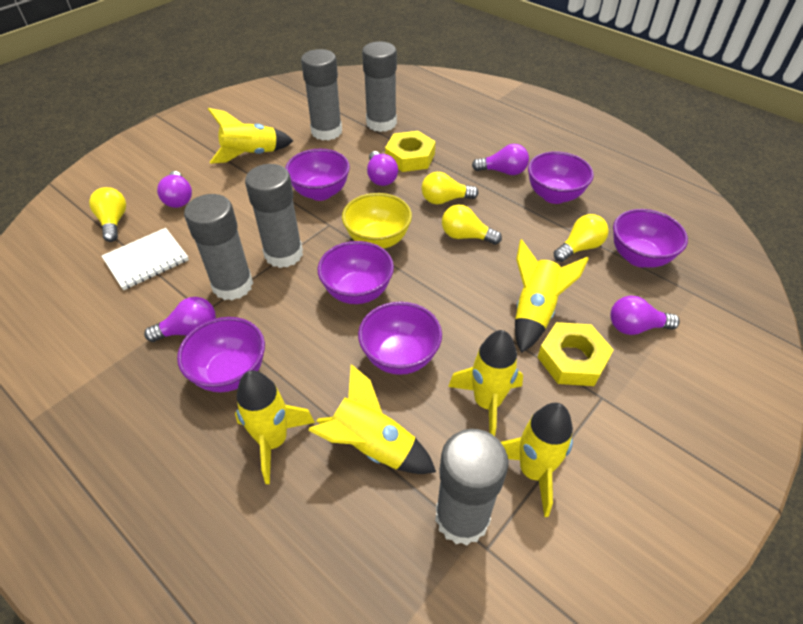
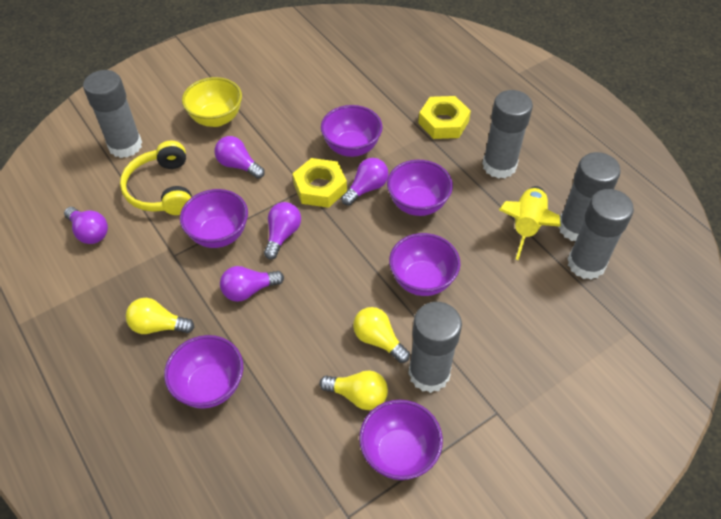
white notebook: 1 -> 0
yellow headphones: 0 -> 1
yellow light bulb: 4 -> 3
yellow rocket: 6 -> 1

